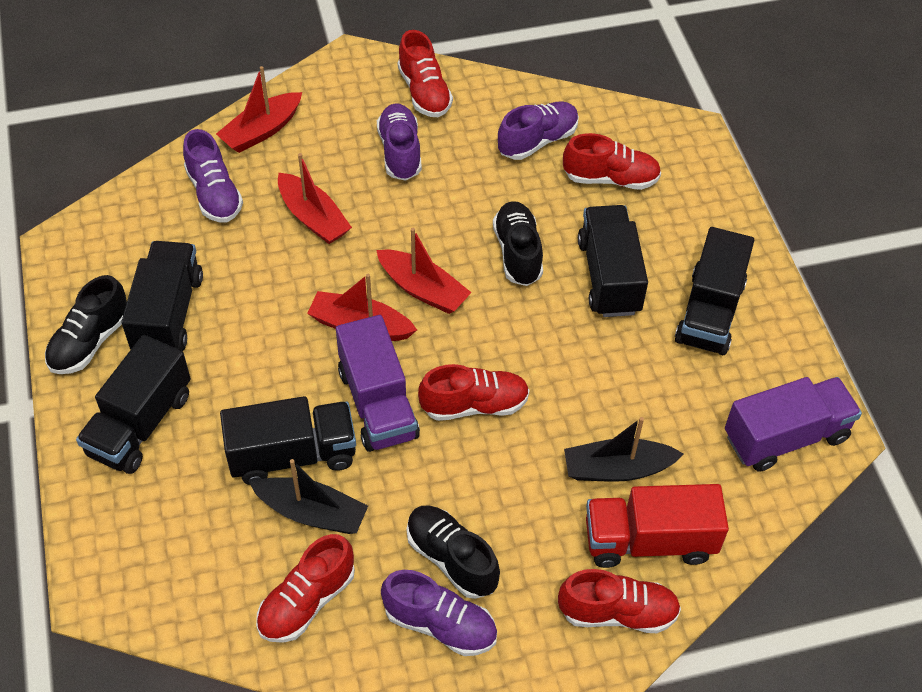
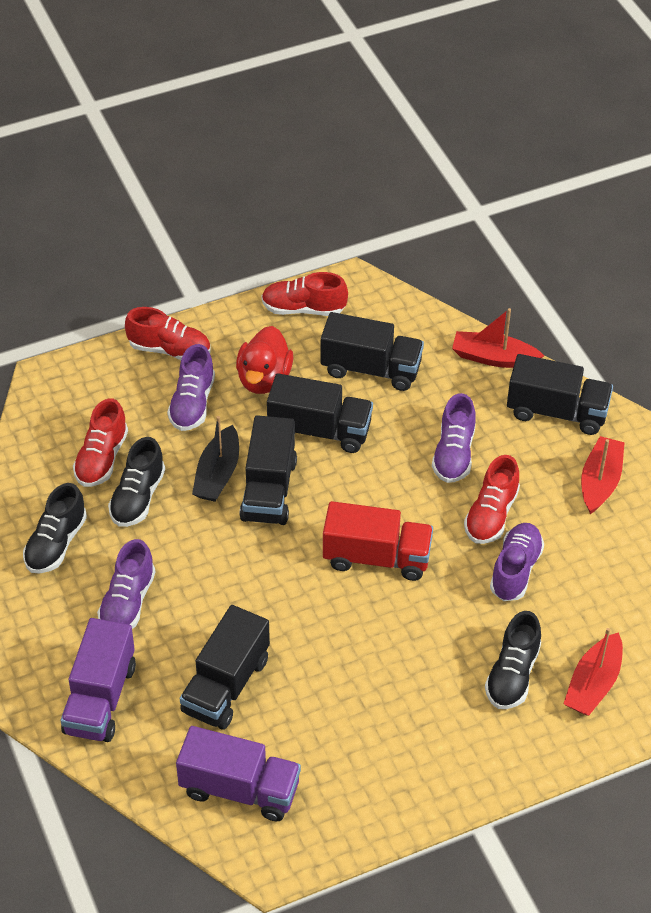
black boat: 2 -> 1
red boat: 4 -> 3
red duck: 0 -> 1
red shoe: 5 -> 4

